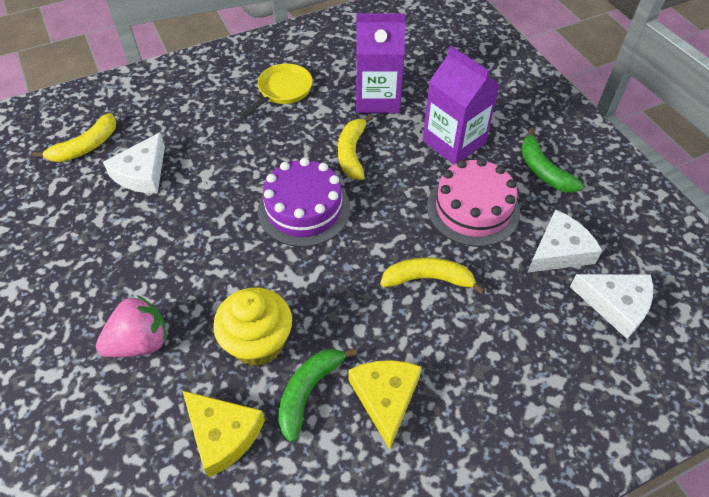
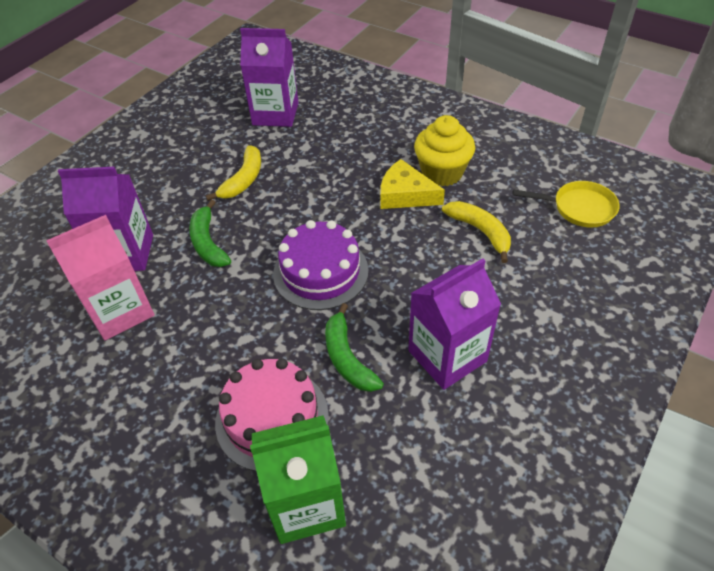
green carton: 0 -> 1
pink carton: 0 -> 1
pink strawberry: 1 -> 0
purple carton: 2 -> 3
white cheese: 3 -> 0
yellow banana: 3 -> 2
yellow cheese: 2 -> 1

